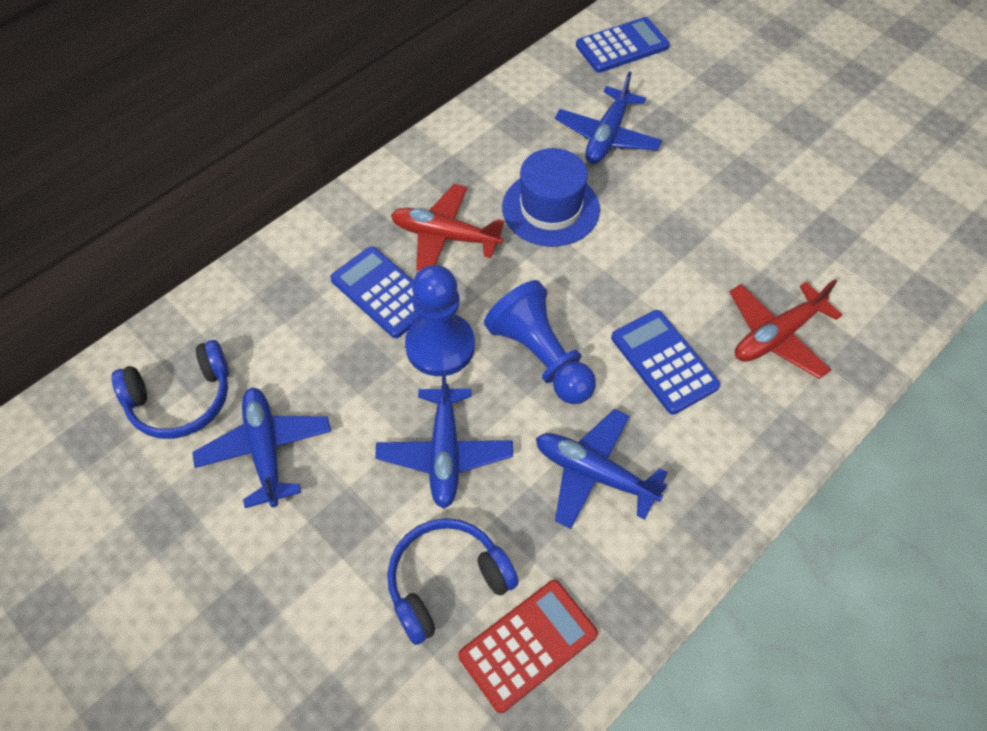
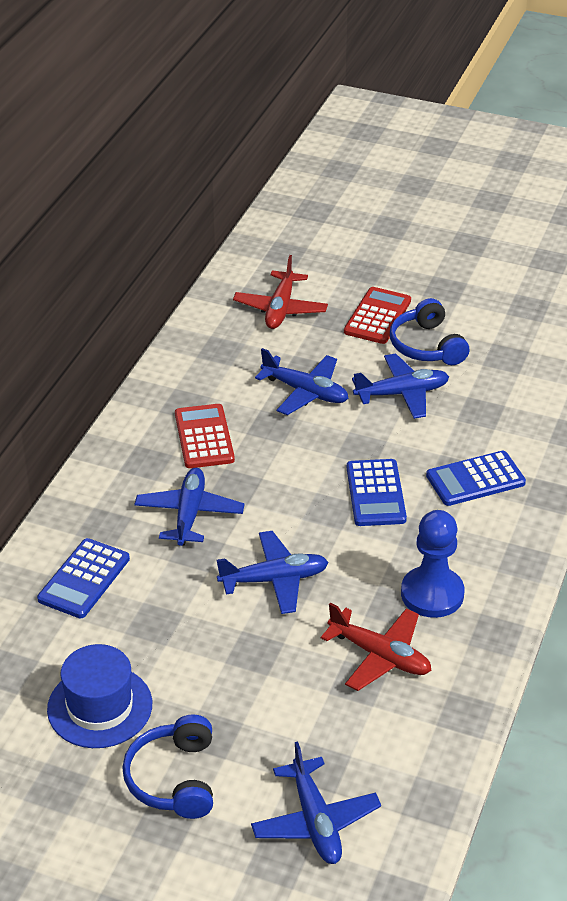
blue pawn: 2 -> 1
blue plane: 4 -> 5
red calculator: 1 -> 2

